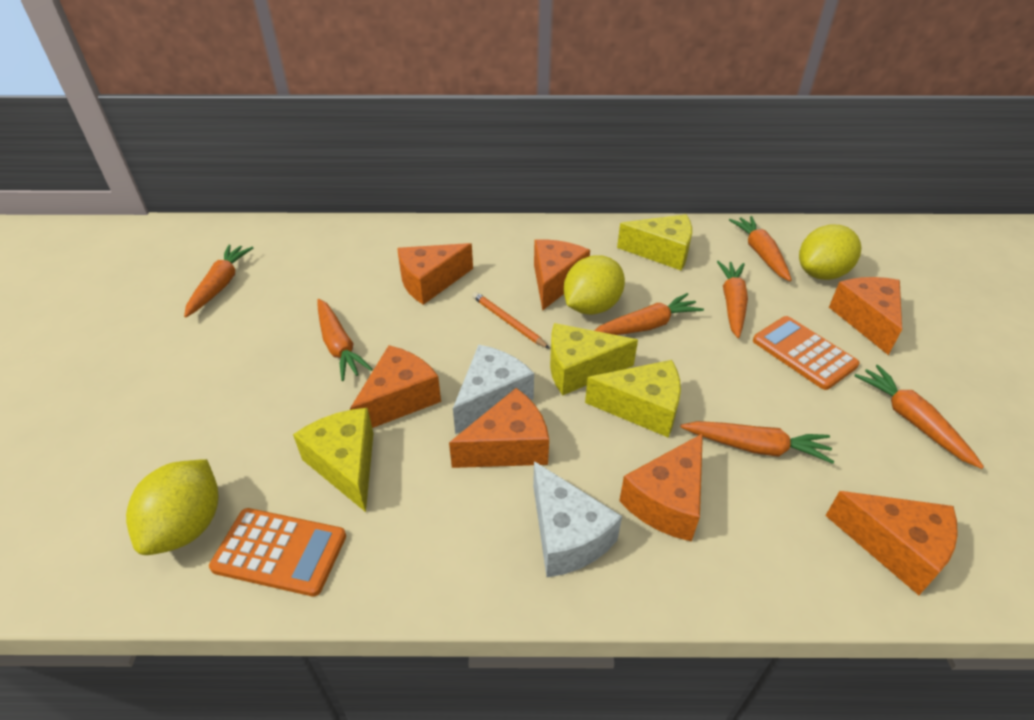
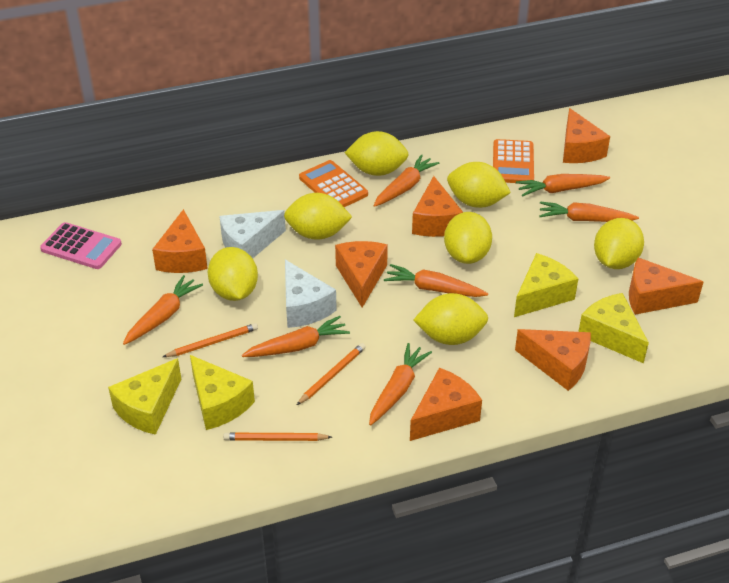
orange pencil: 1 -> 3
pink calculator: 0 -> 1
yellow lemon: 3 -> 7

